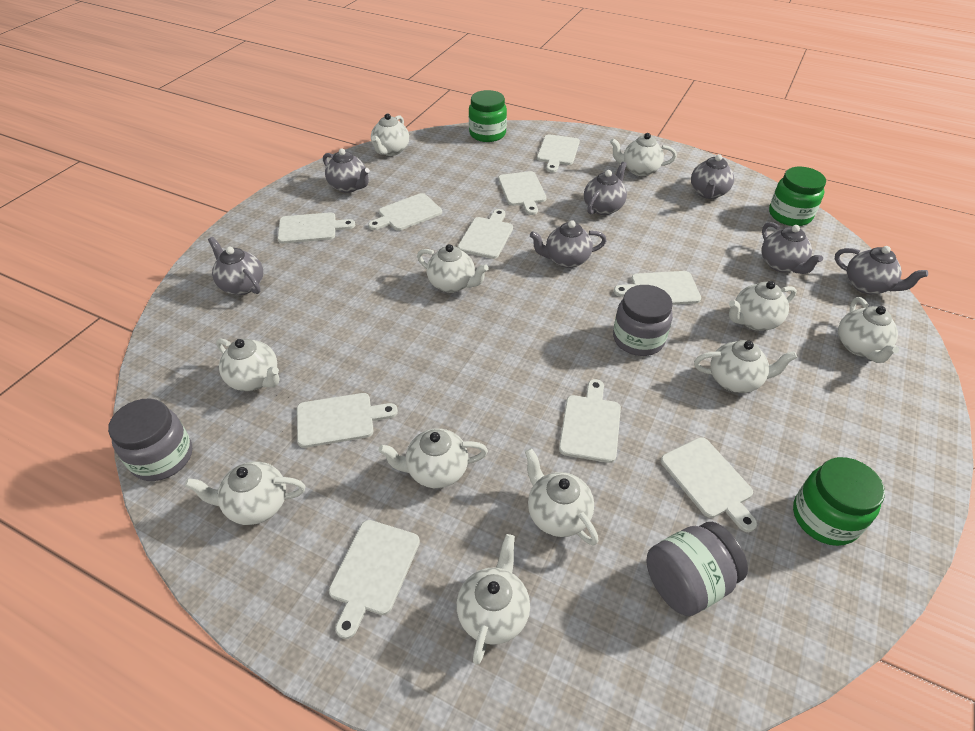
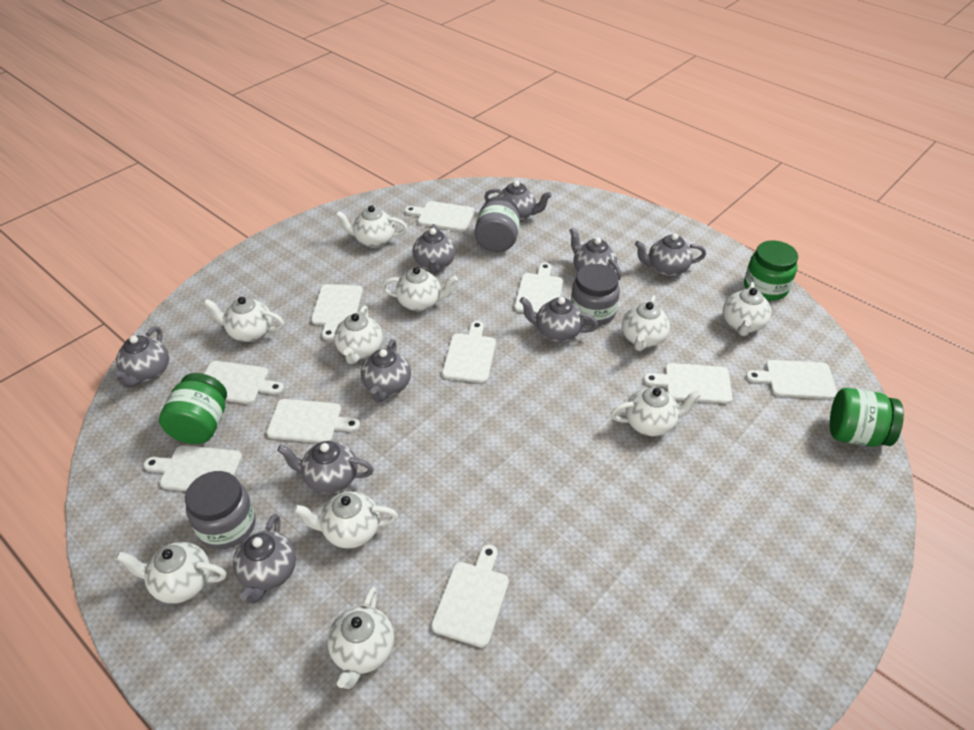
grey teapot: 7 -> 9
white teapot: 11 -> 10

